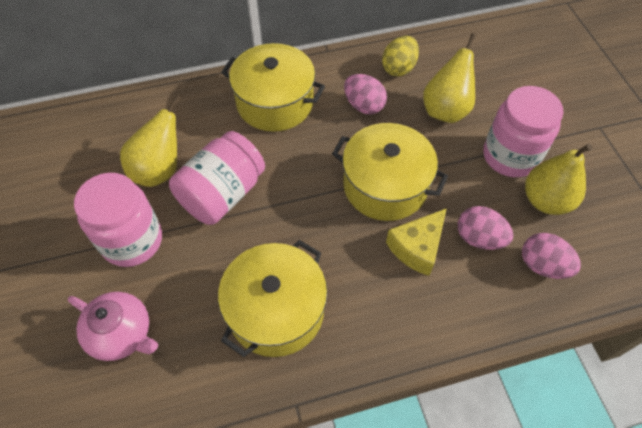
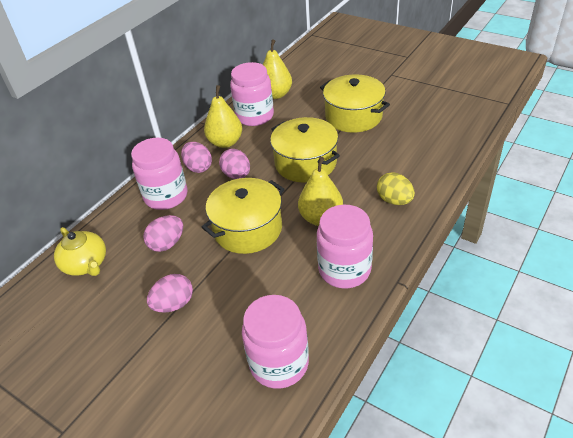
pink egg: 3 -> 4
pink jar: 3 -> 4
pink teapot: 1 -> 0
yellow cheese: 1 -> 0
yellow teapot: 0 -> 1

